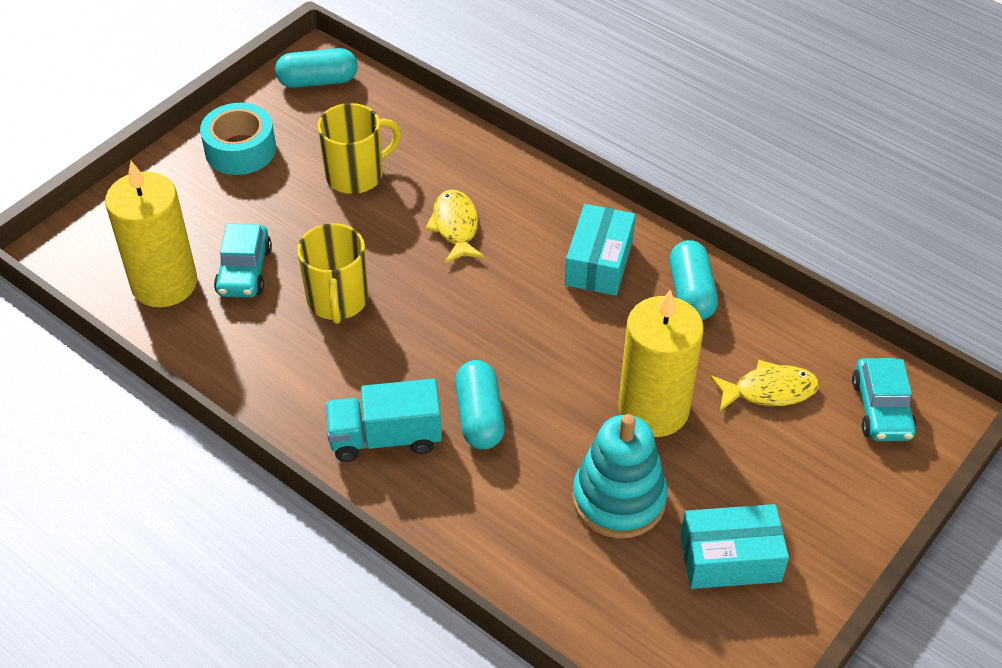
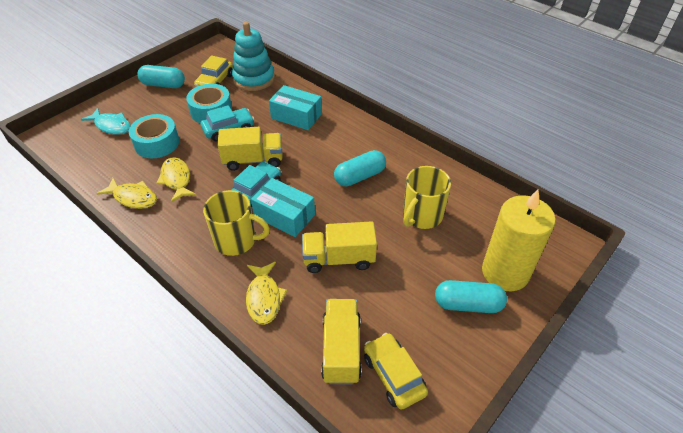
turquoise fish: 0 -> 1
turquoise tape: 1 -> 2
turquoise truck: 1 -> 0
yellow candle: 2 -> 1
yellow car: 0 -> 2
yellow fish: 2 -> 3
yellow truck: 0 -> 3

